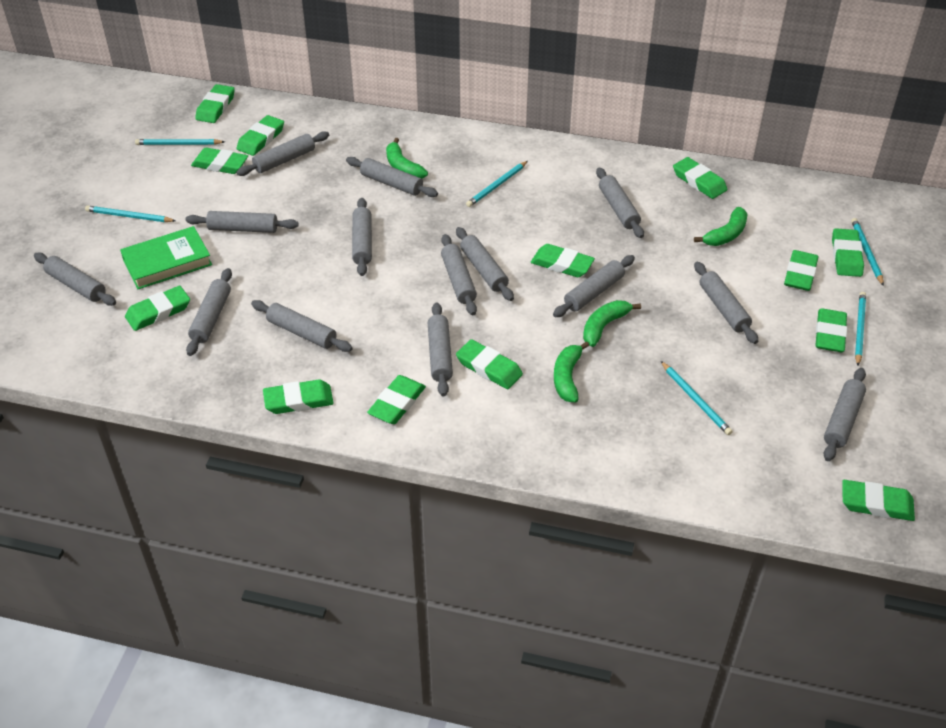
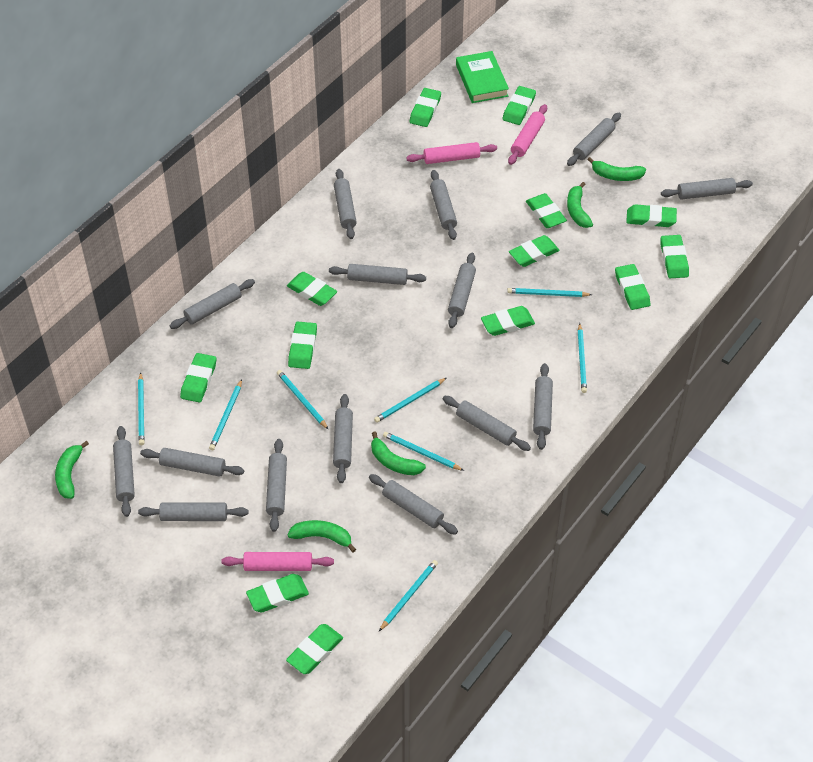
green banana: 4 -> 5
grey rolling pin: 14 -> 15
pink rolling pin: 0 -> 3
turquoise pencil: 6 -> 8

